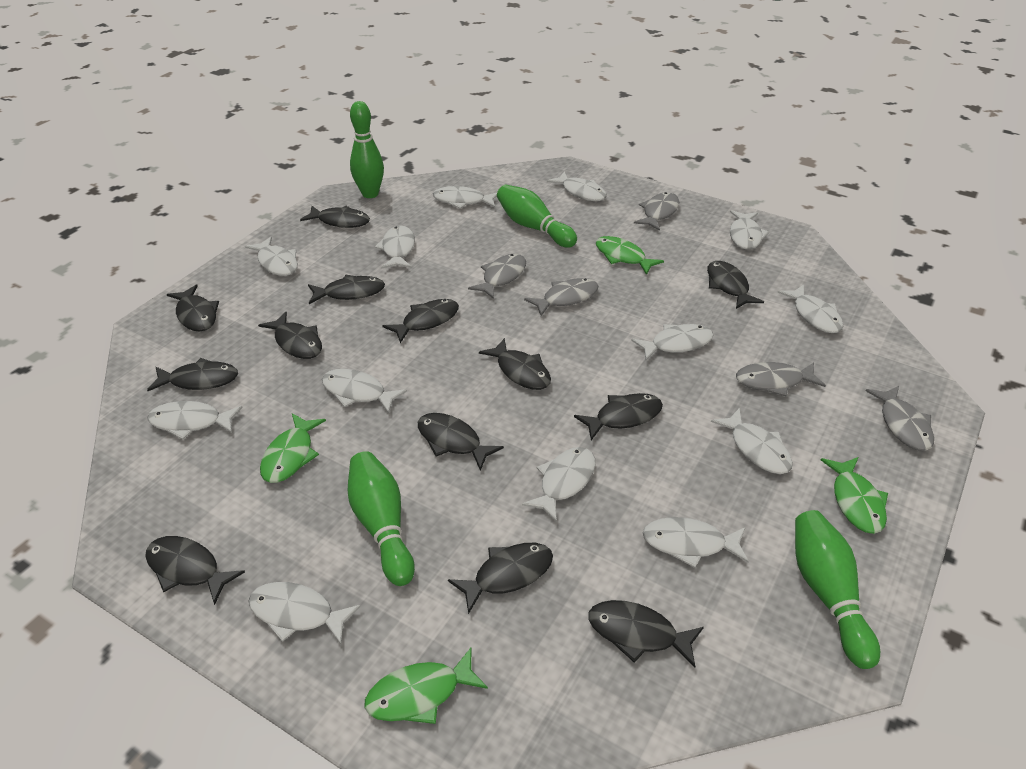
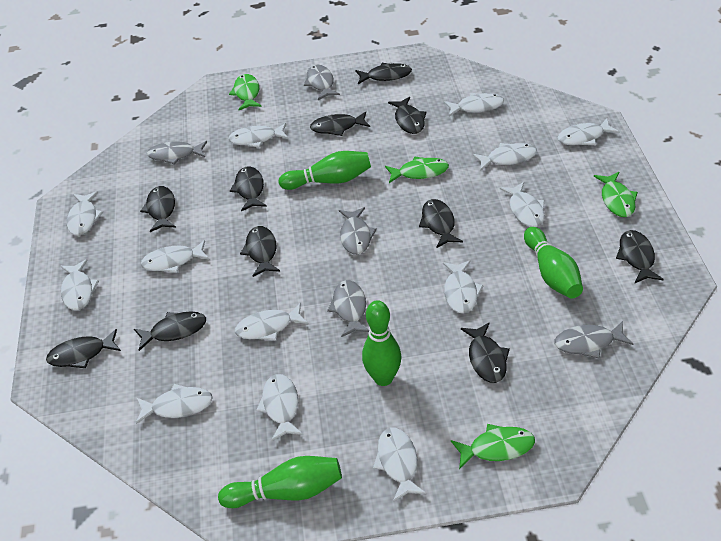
black fish: 13 -> 11

